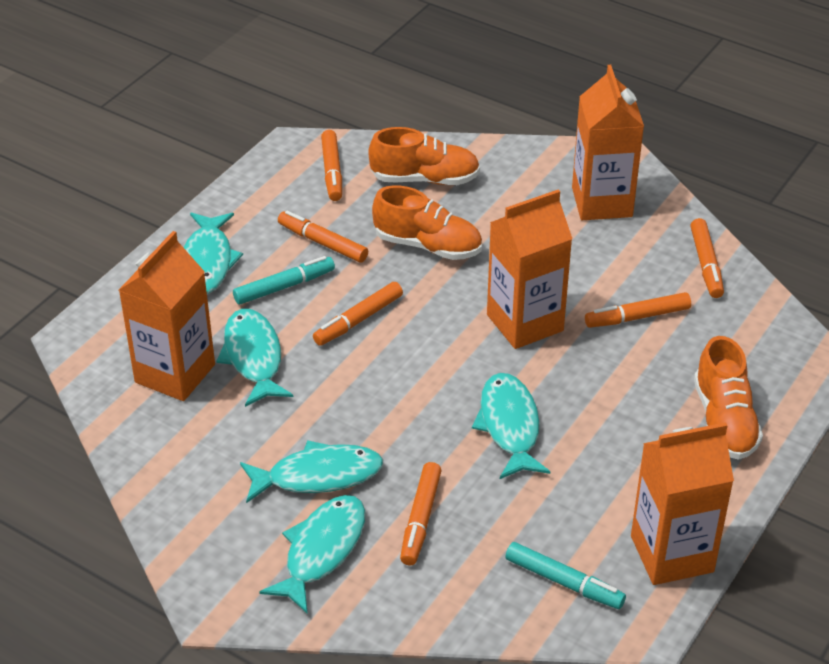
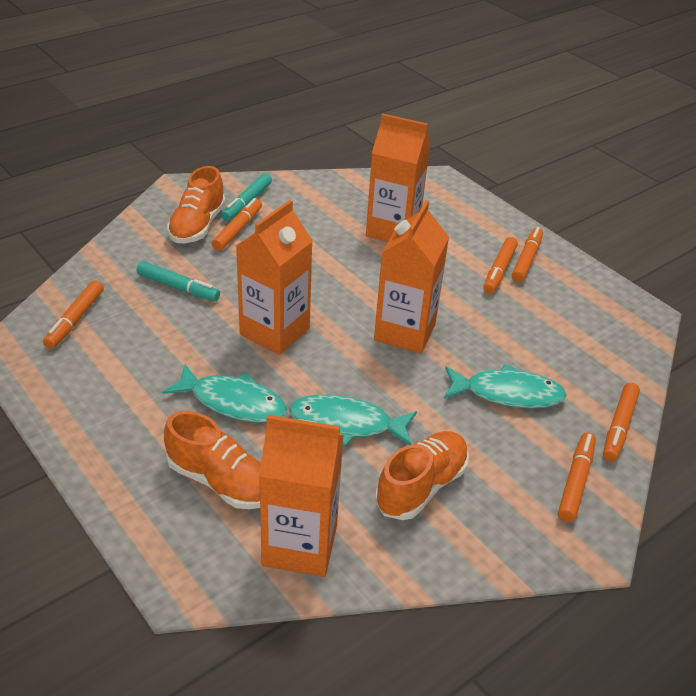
turquoise fish: 5 -> 3

